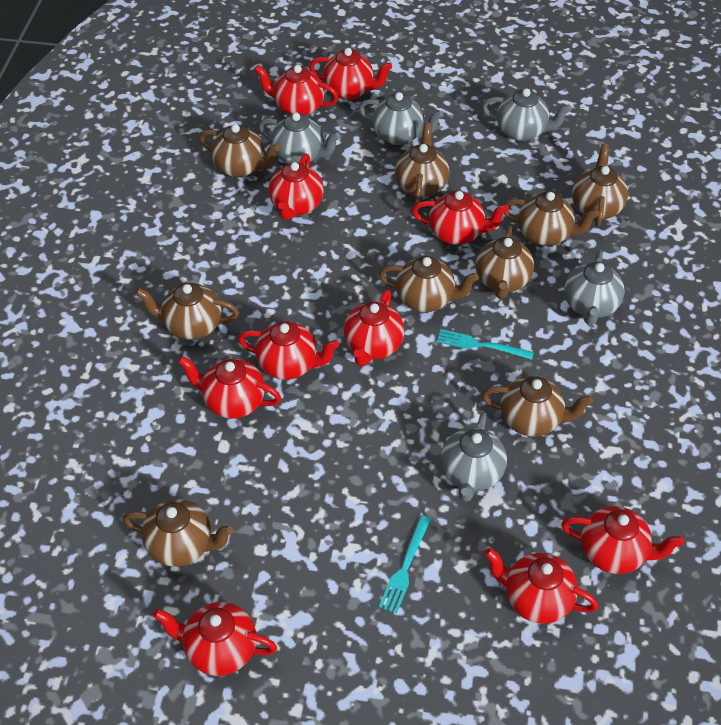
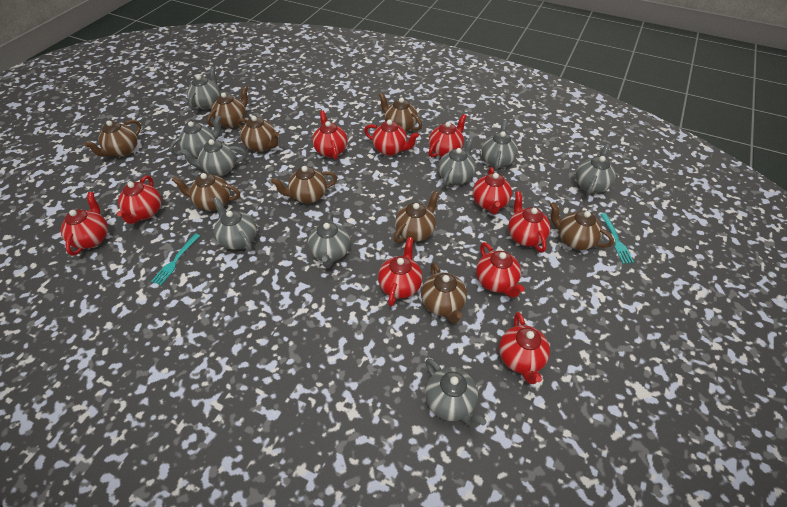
grey teapot: 5 -> 9

